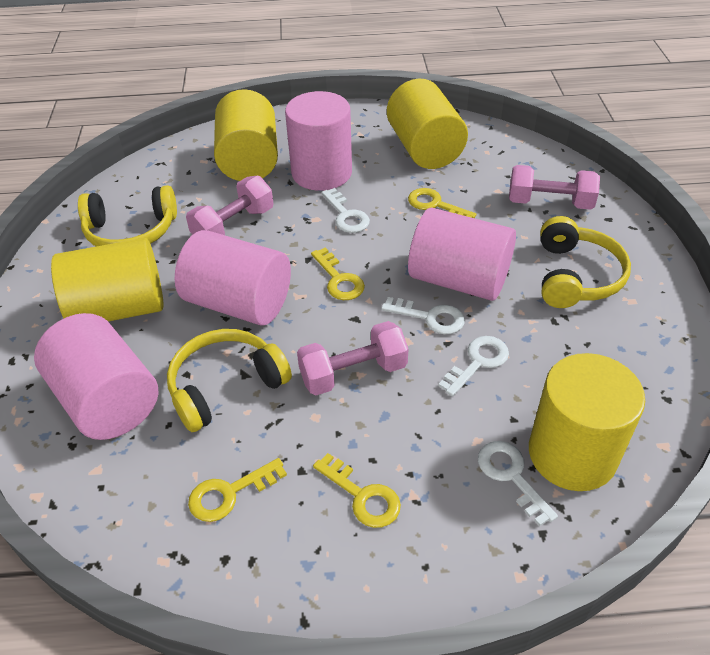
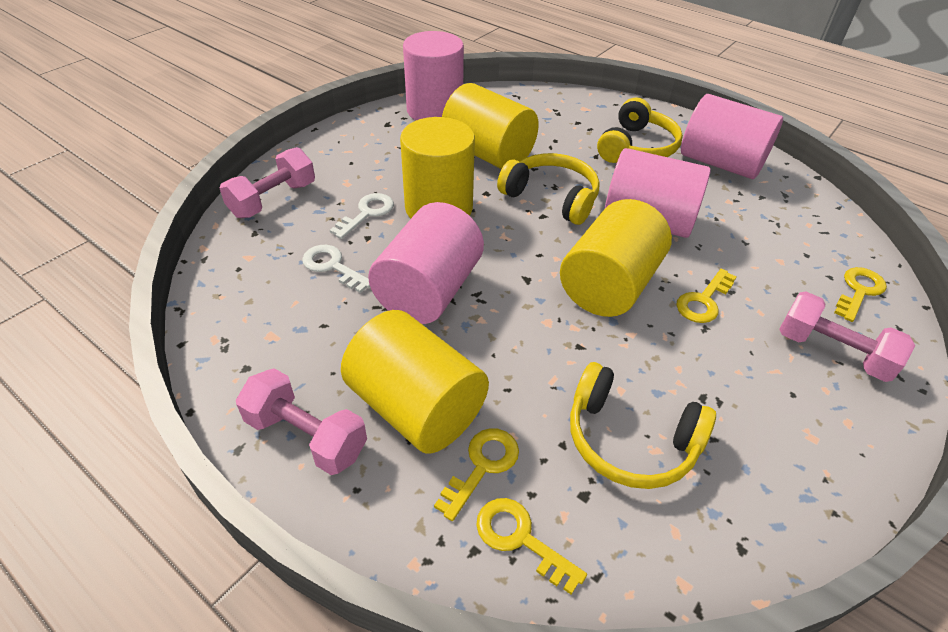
white key: 4 -> 2

